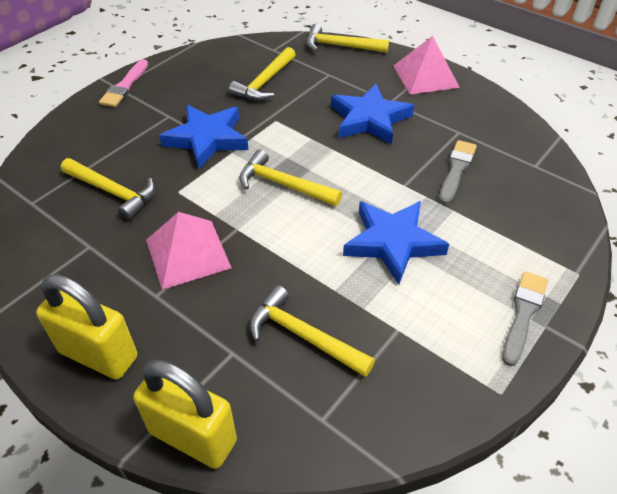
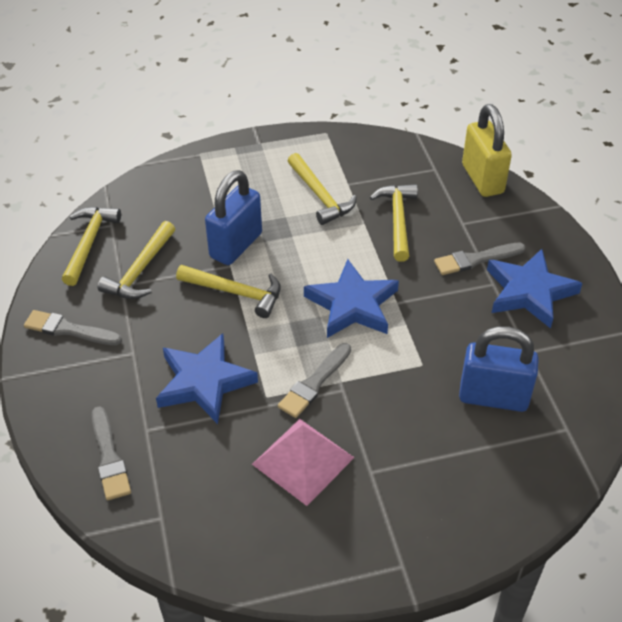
blue padlock: 0 -> 2
grey brush: 2 -> 4
pink brush: 1 -> 0
pink pyramid: 2 -> 1
yellow padlock: 2 -> 1

